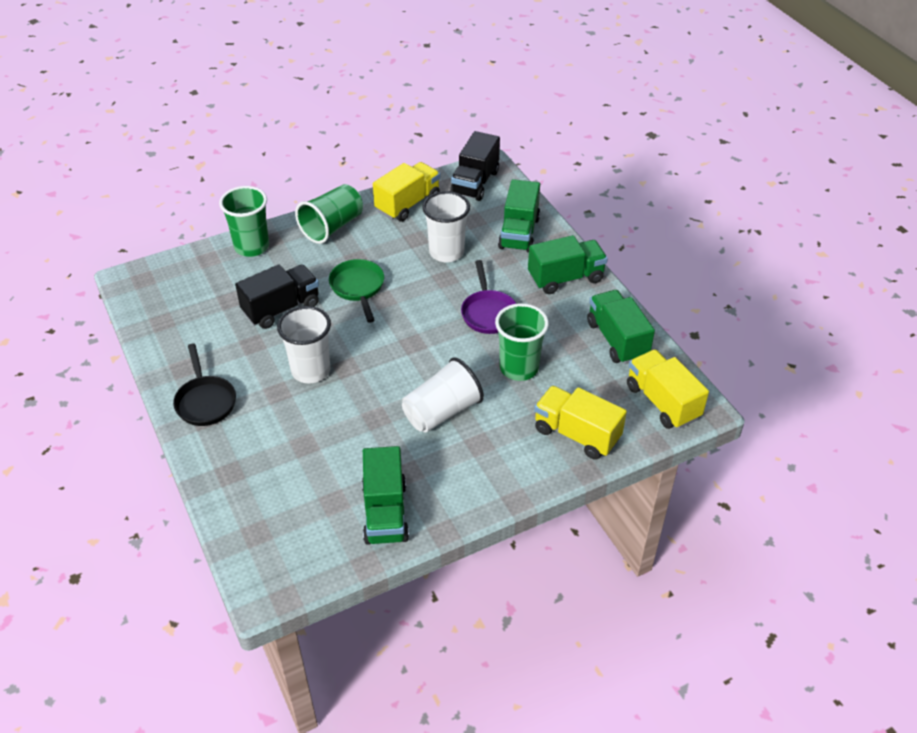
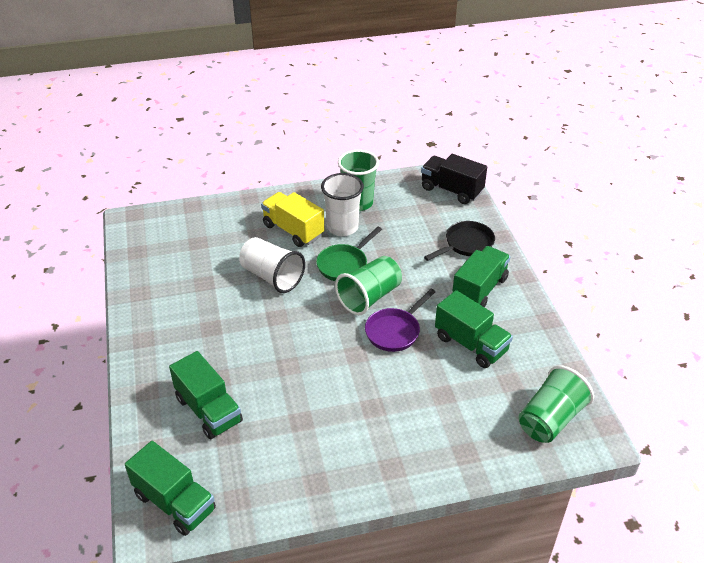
black truck: 2 -> 1
white cup: 3 -> 2
yellow truck: 3 -> 1

